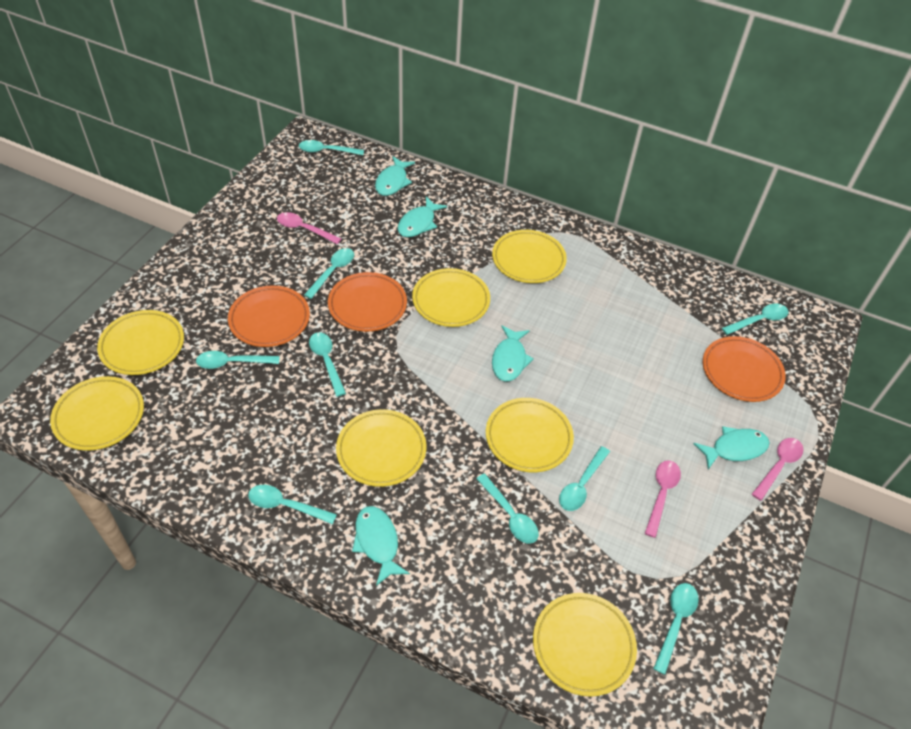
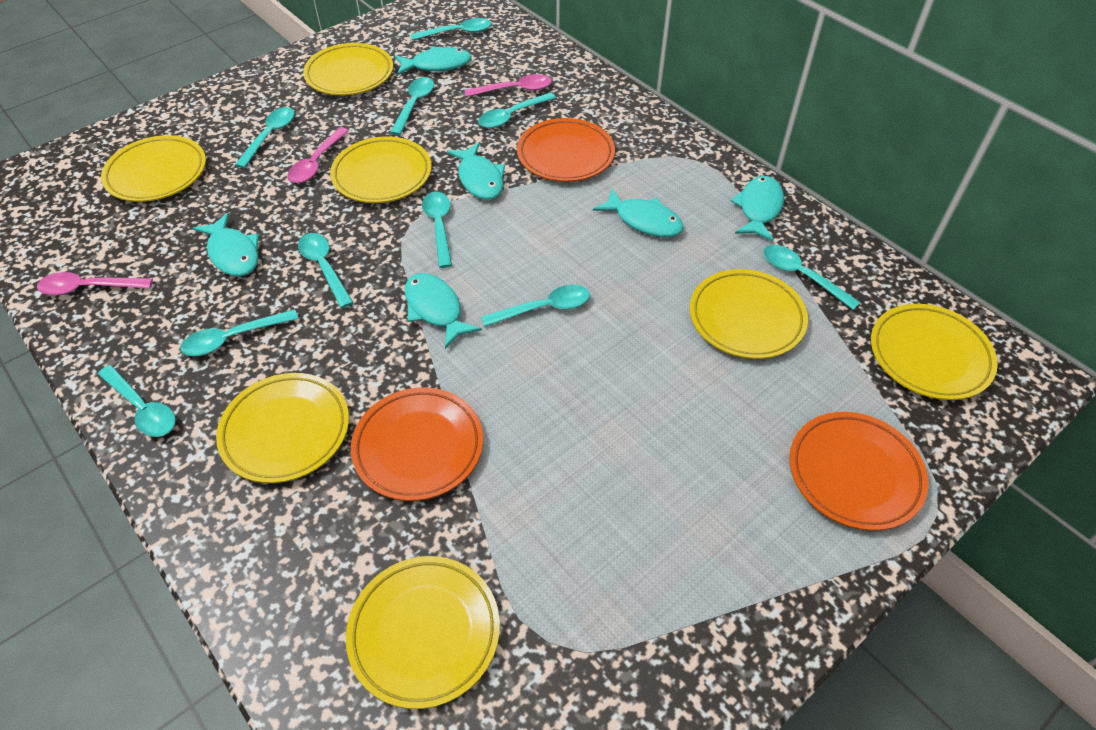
turquoise fish: 5 -> 6
turquoise spoon: 9 -> 10

